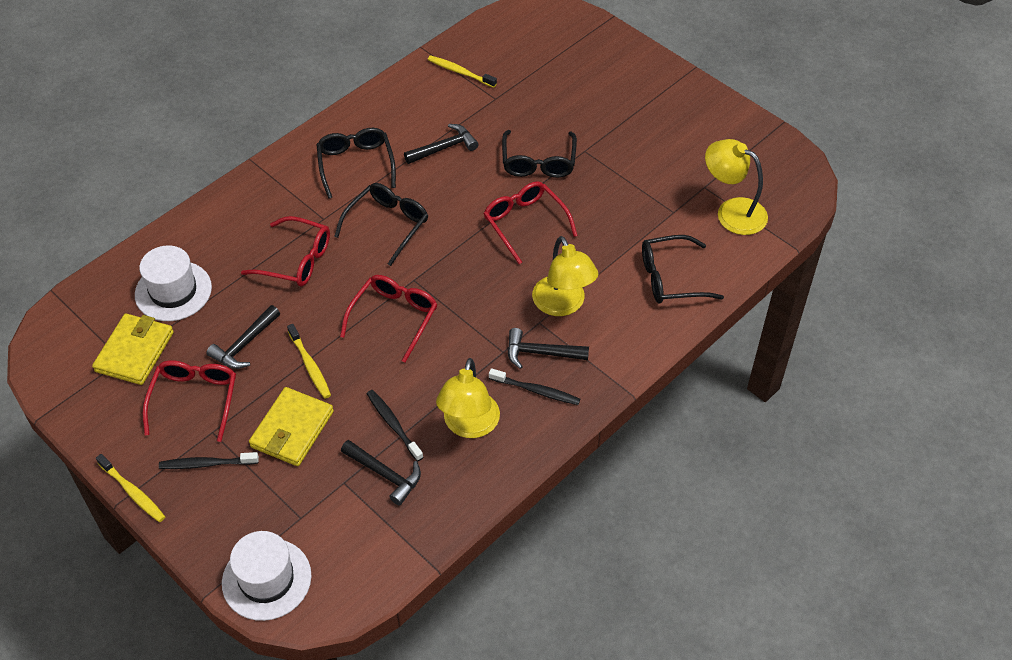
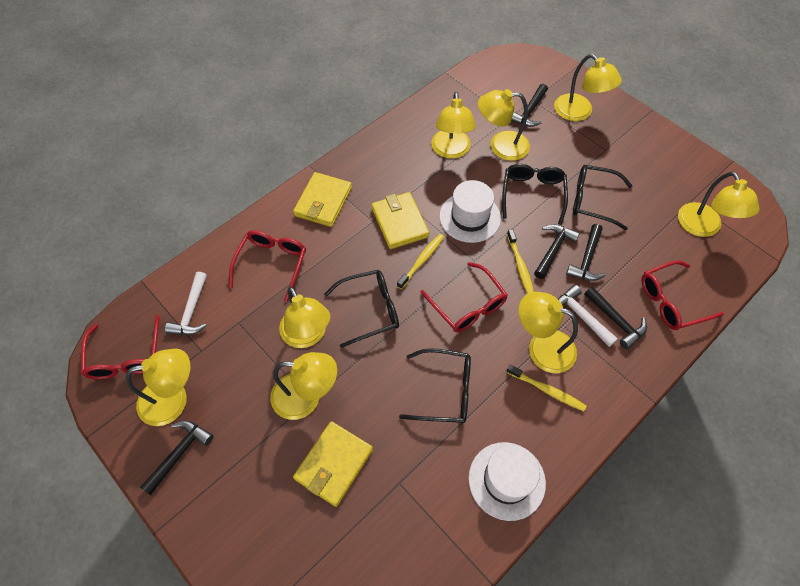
black hammer: 4 -> 5
black toothbrush: 3 -> 0
white hammer: 0 -> 2
yellow lamp: 3 -> 8
yellow wallet: 2 -> 3

